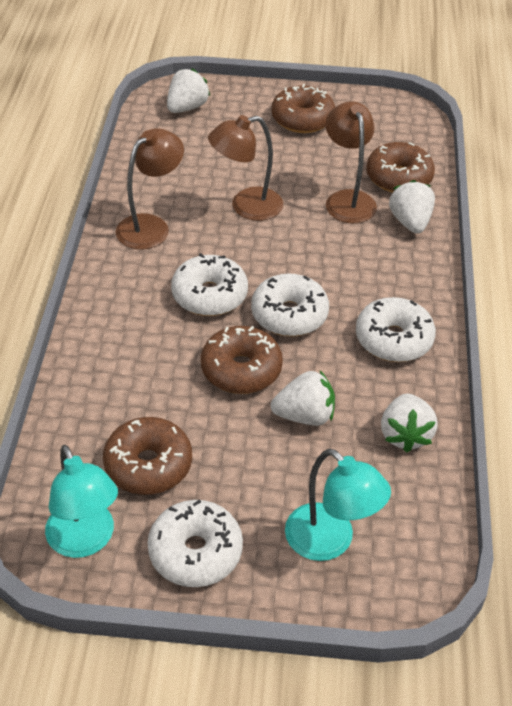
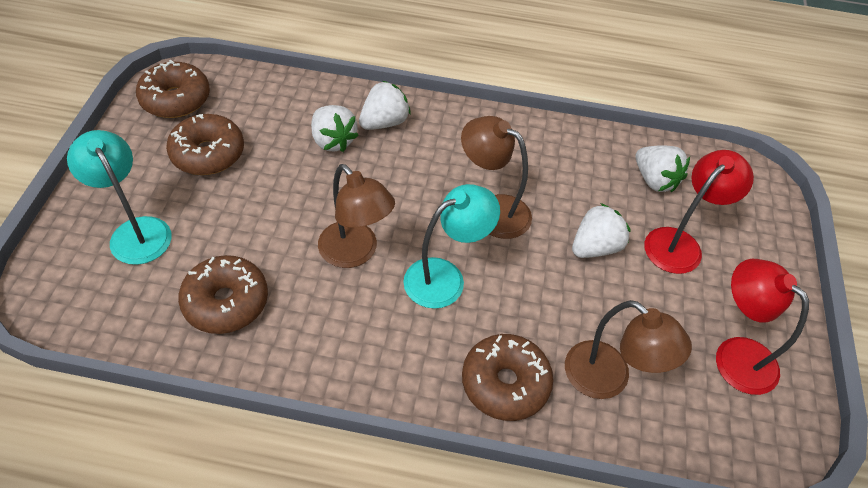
red lamp: 0 -> 2
white donut: 4 -> 0

